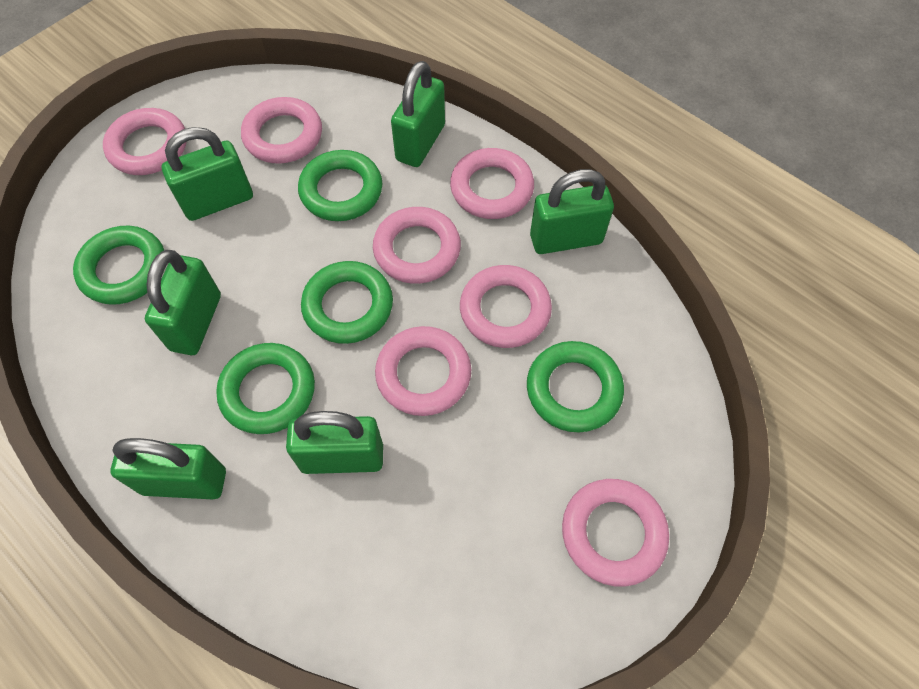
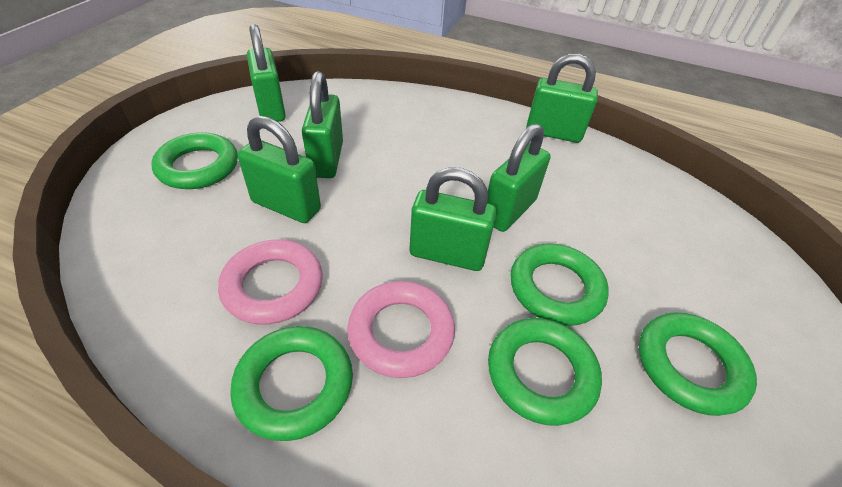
pink ring: 7 -> 2

